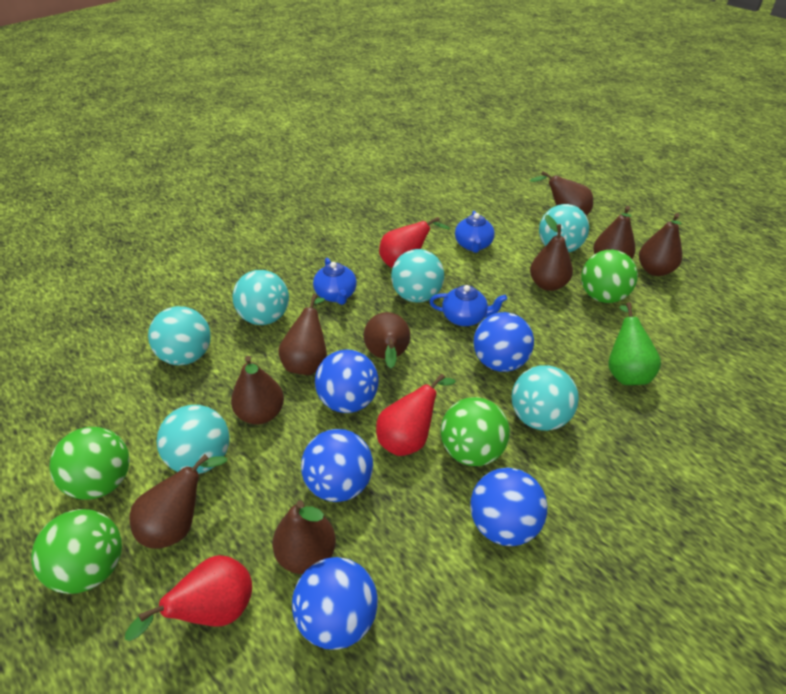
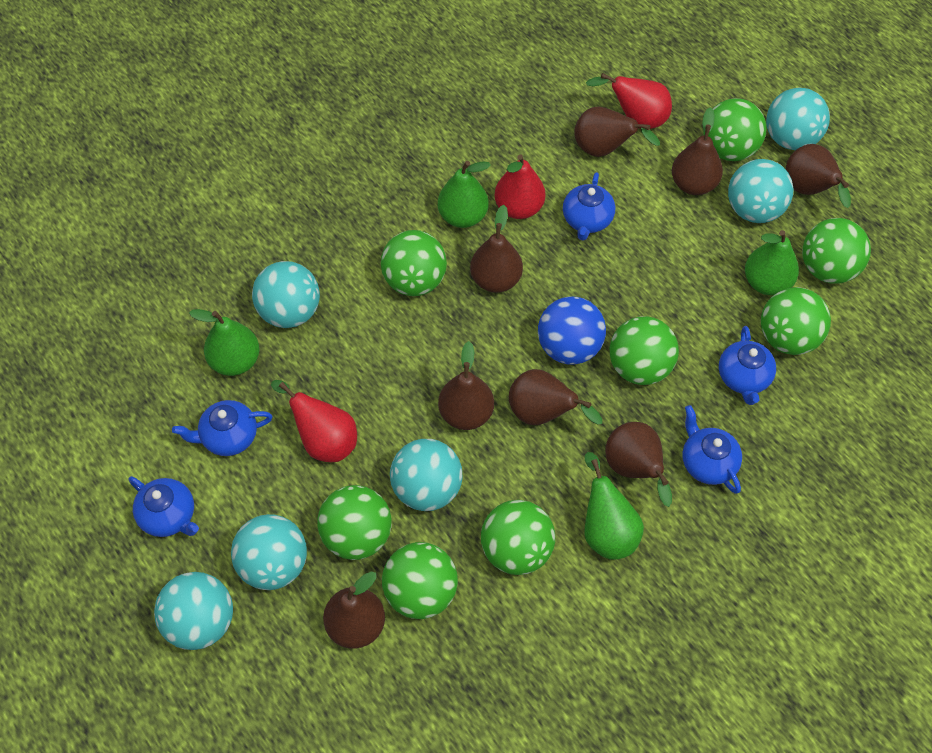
blue ball: 5 -> 1
blue teapot: 3 -> 5
brown pear: 9 -> 8
green ball: 4 -> 8
green pear: 1 -> 4

